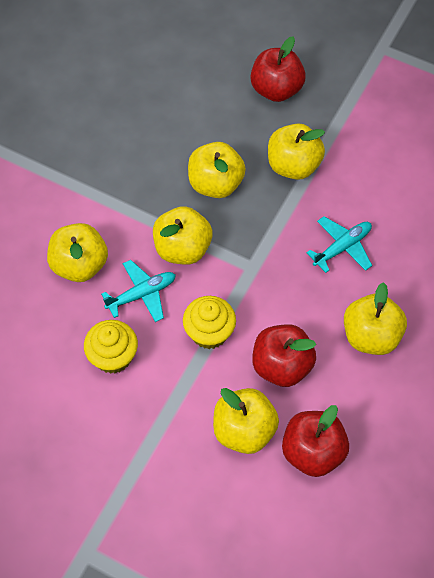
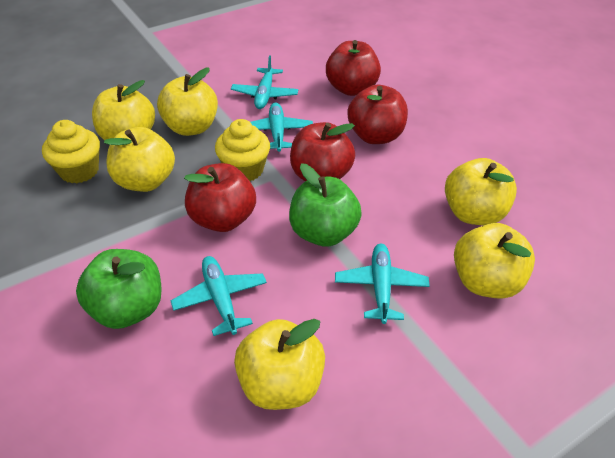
green apple: 0 -> 2
red apple: 3 -> 4
turquoise plane: 2 -> 4

